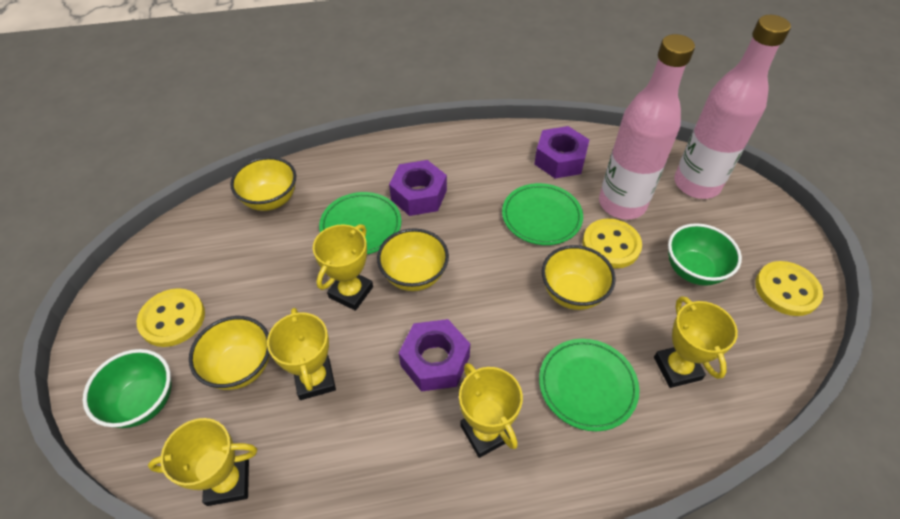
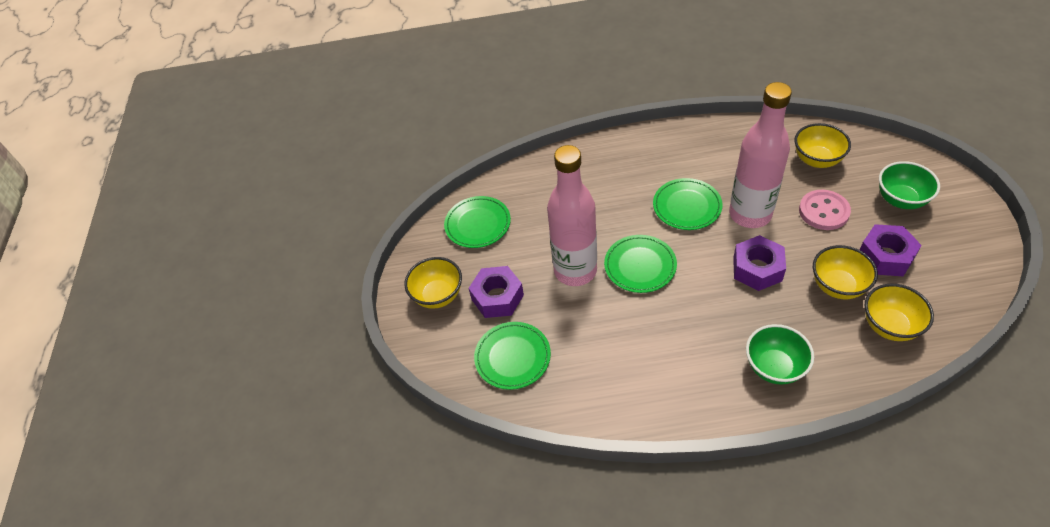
green plate: 3 -> 4
pink button: 0 -> 1
yellow button: 3 -> 0
yellow trophy: 5 -> 0

